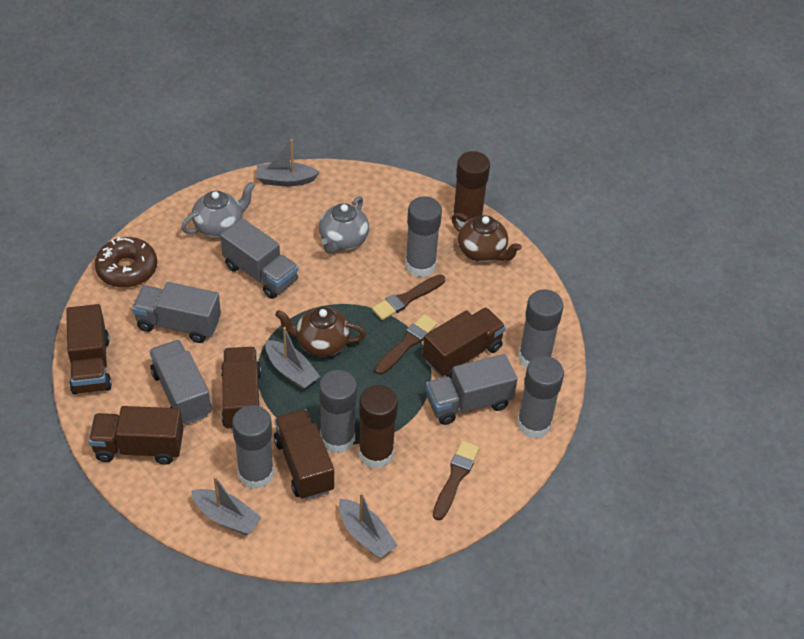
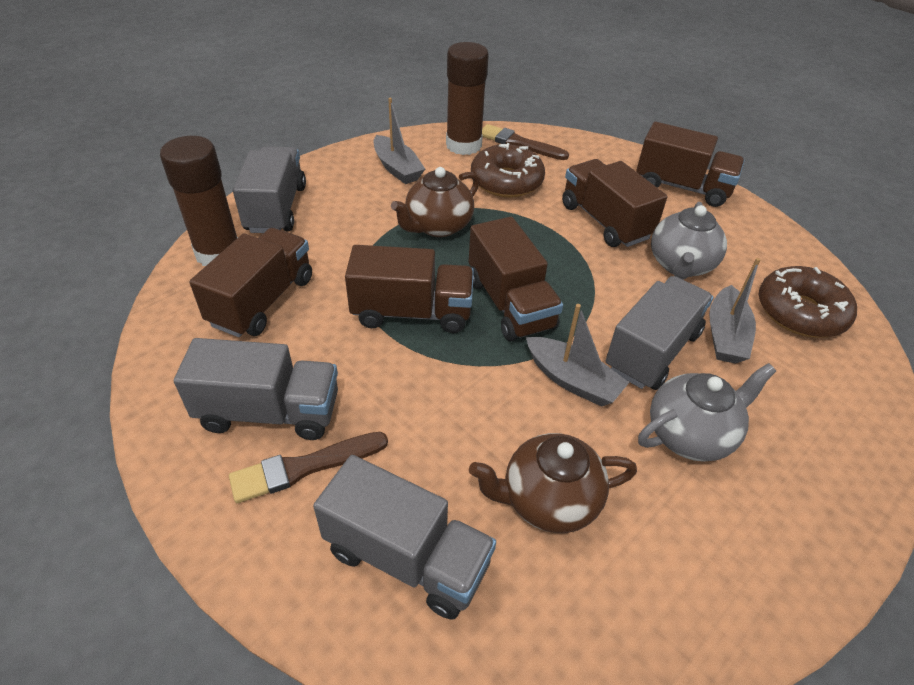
brown brush: 3 -> 2
brown donut: 1 -> 2
grey boat: 4 -> 3
grey glue stick: 5 -> 0

